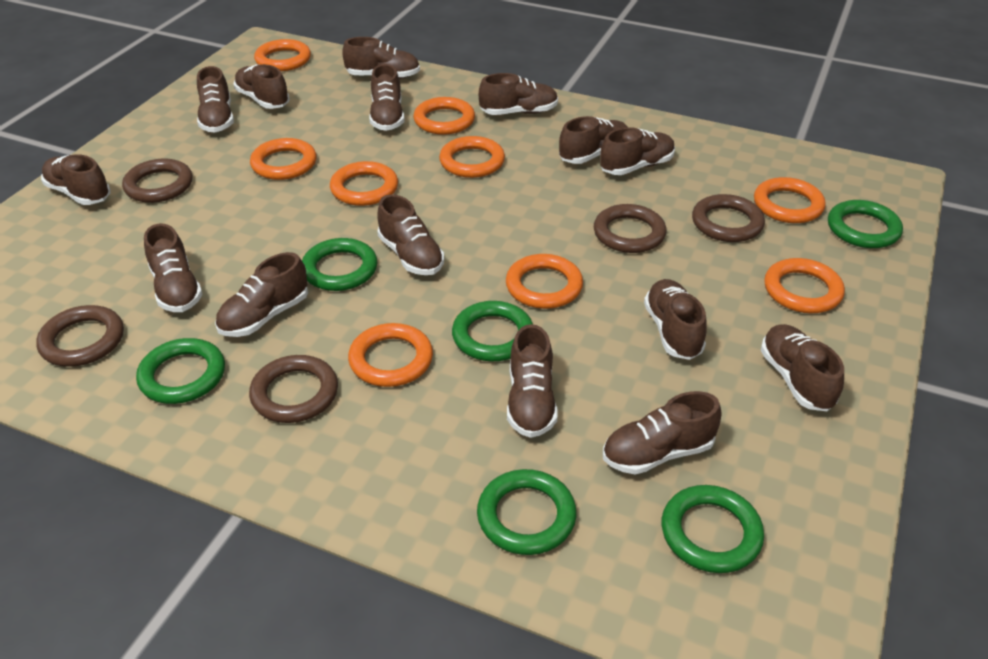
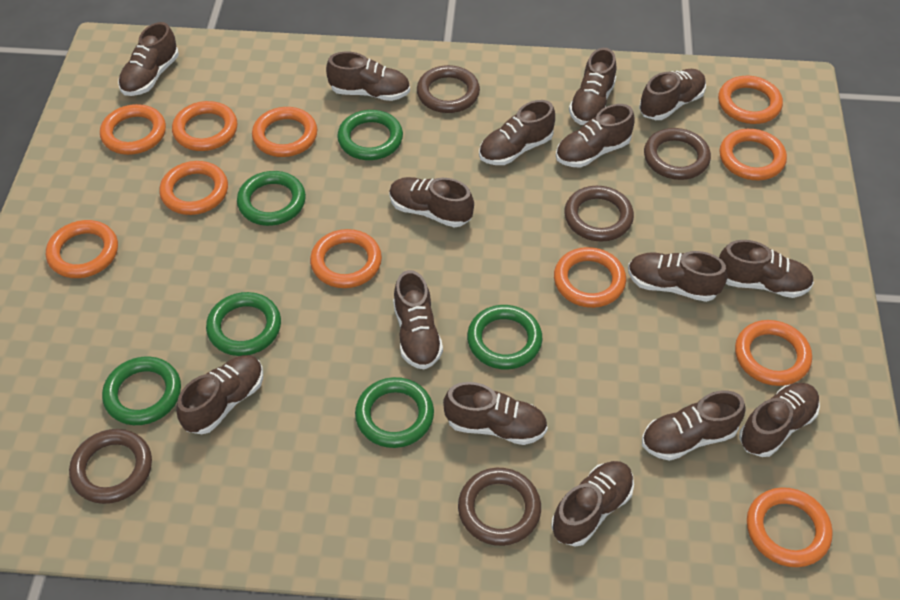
orange ring: 9 -> 11

